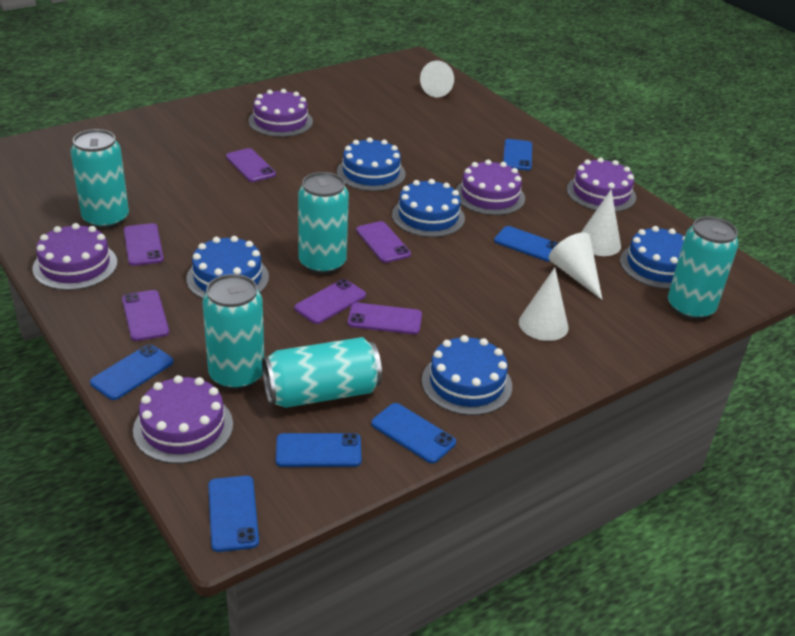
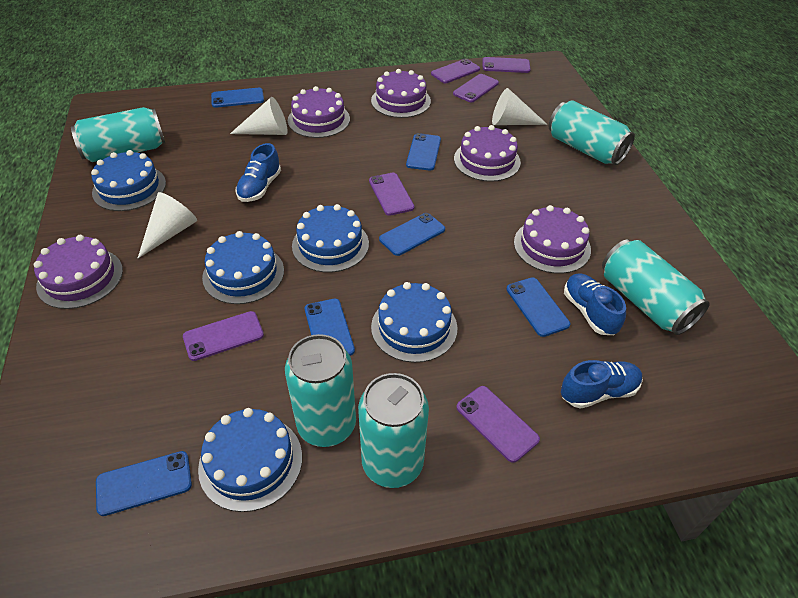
blue shoe: 0 -> 3
white cone: 4 -> 3

